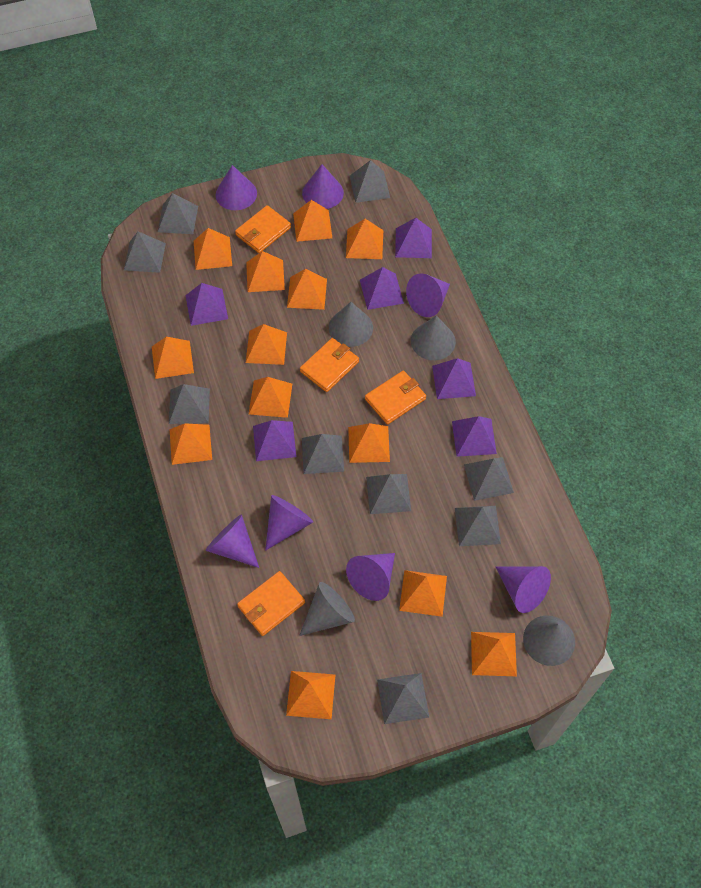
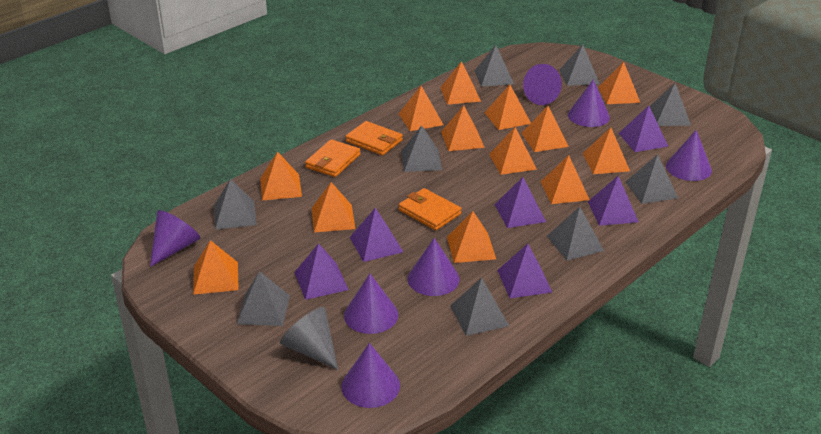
grey cone: 4 -> 1
orange wallet: 4 -> 3

